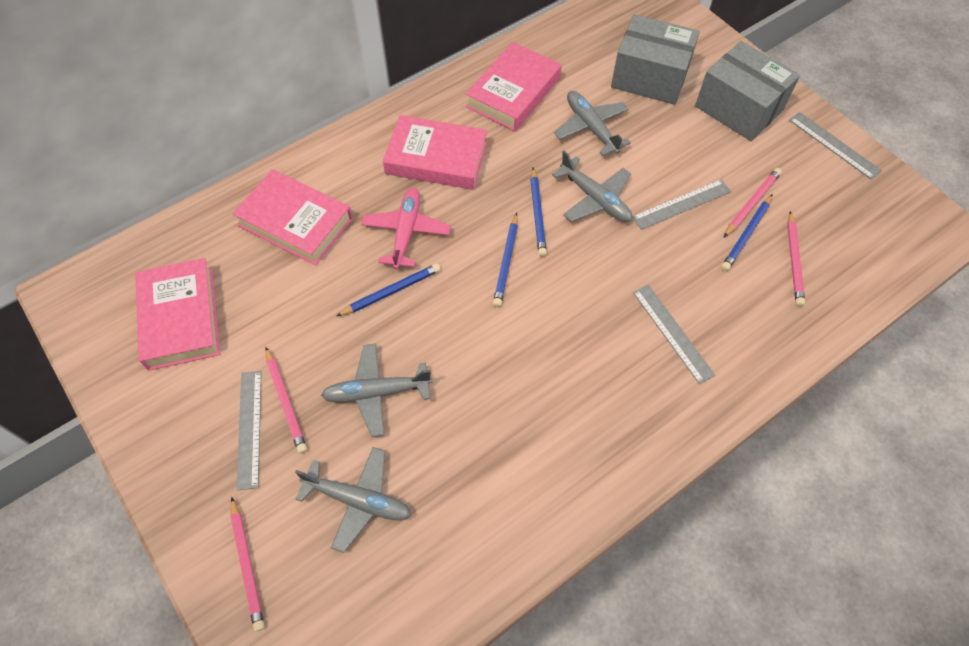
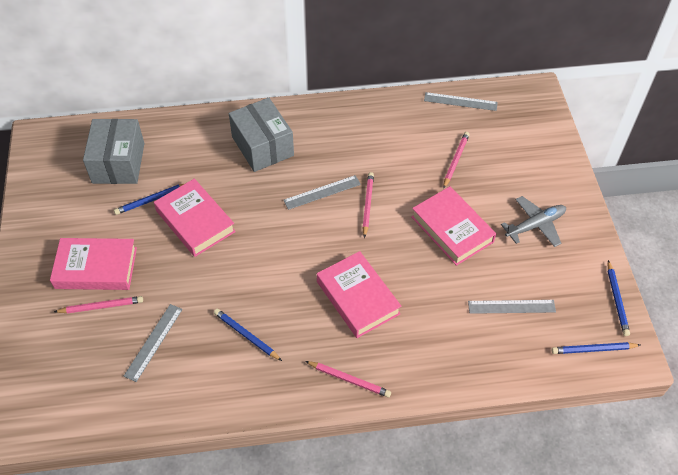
grey plane: 4 -> 1
pink plane: 1 -> 0

